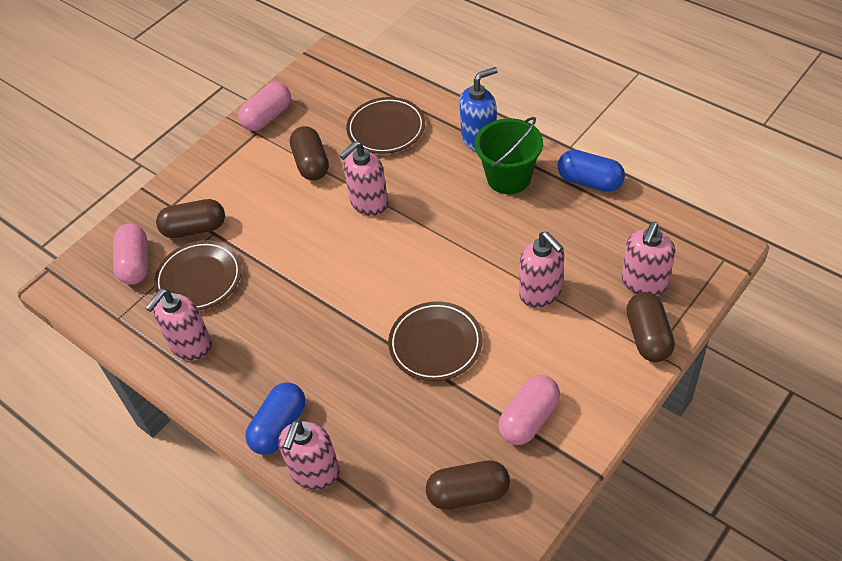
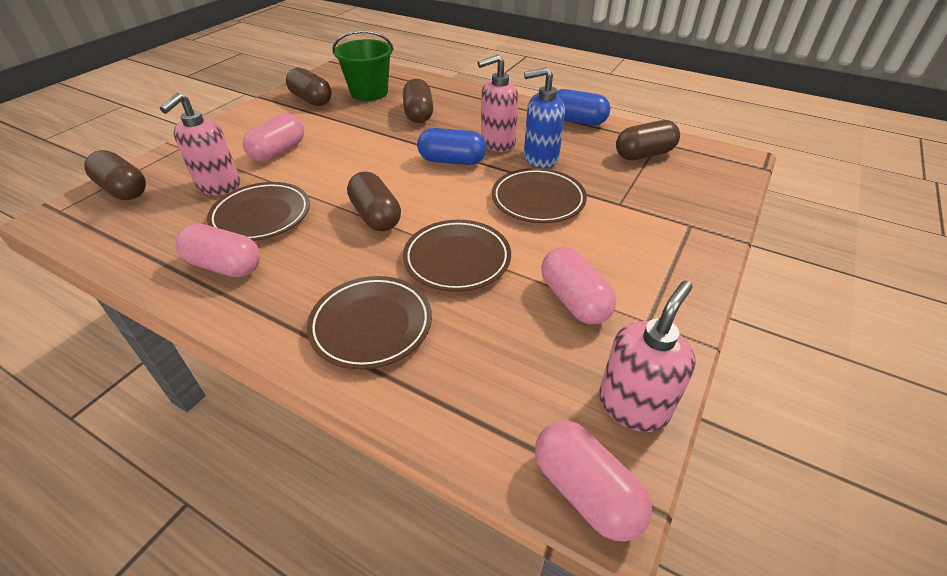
brown capsule: 4 -> 5
brown plate: 3 -> 4
pink capsule: 3 -> 4
pink soap dispenser: 5 -> 3

